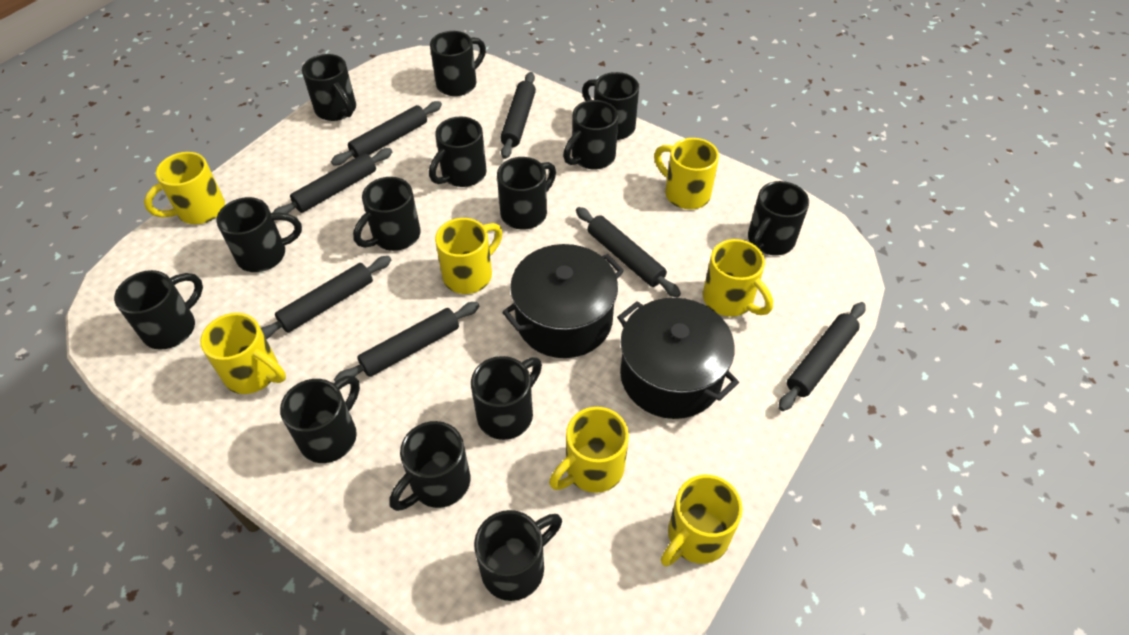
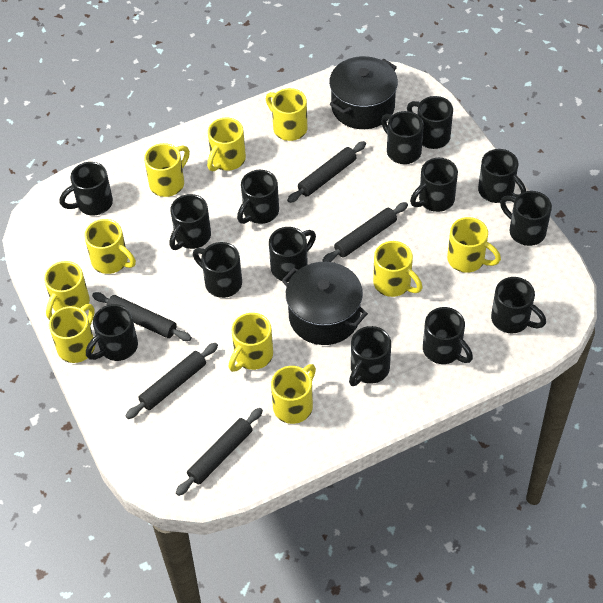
black rolling pin: 7 -> 5
yellow mug: 7 -> 10

